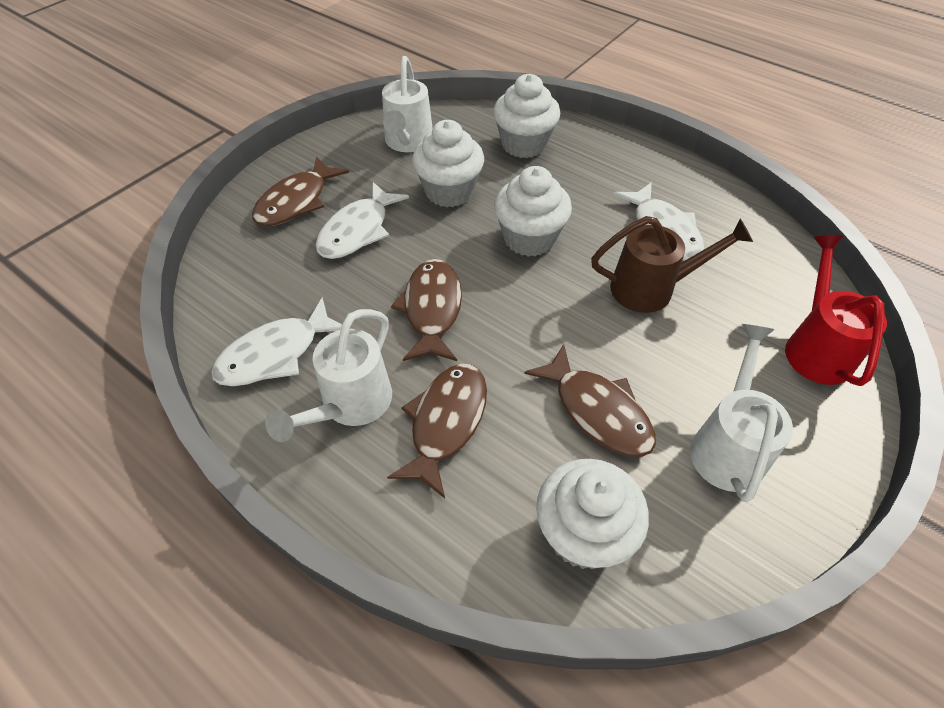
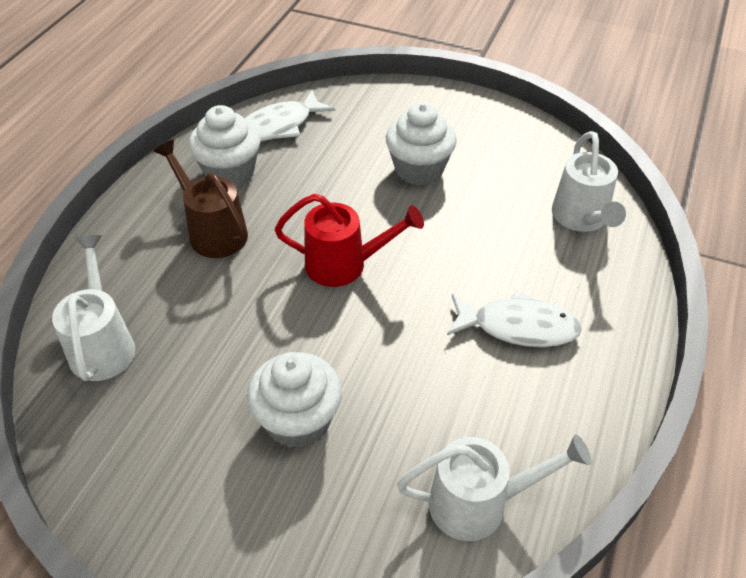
brown fish: 4 -> 0
white cupcake: 4 -> 3
white fish: 3 -> 2

